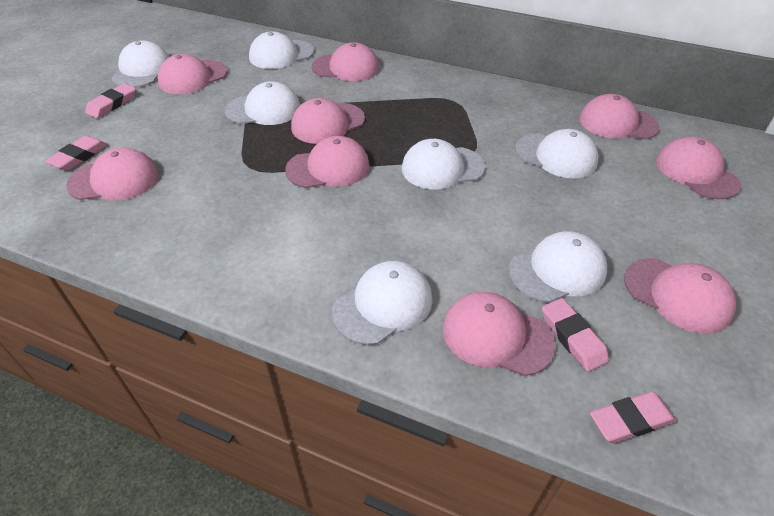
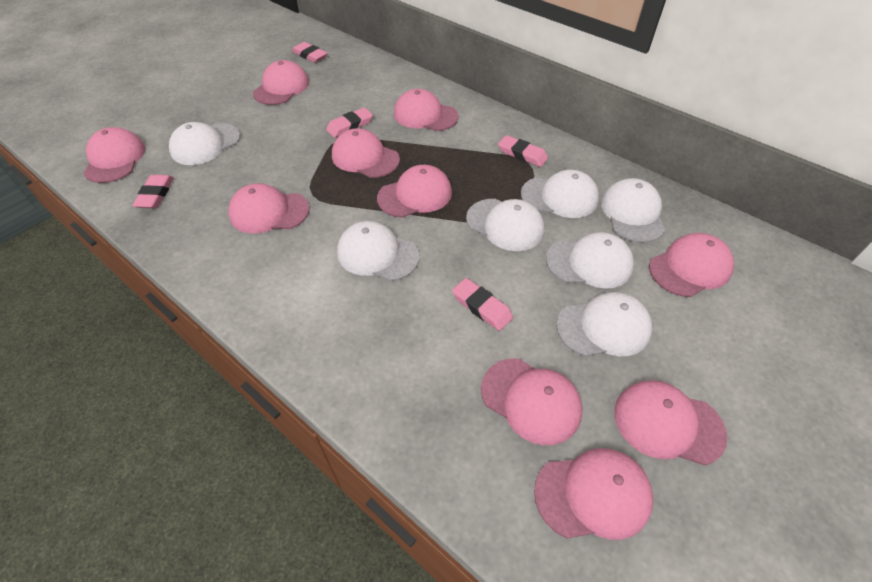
pink cap: 9 -> 10
pink eraser: 4 -> 5

